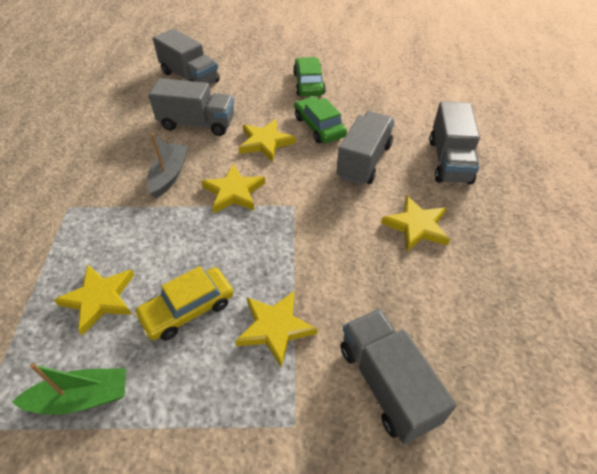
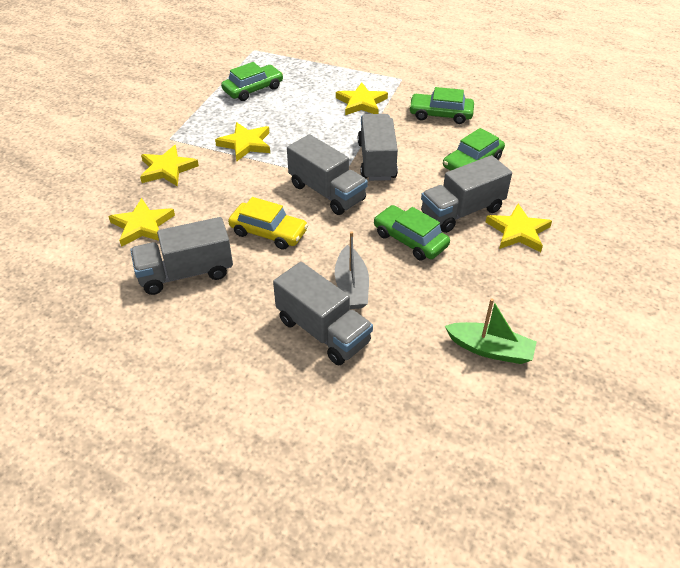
green car: 2 -> 4

